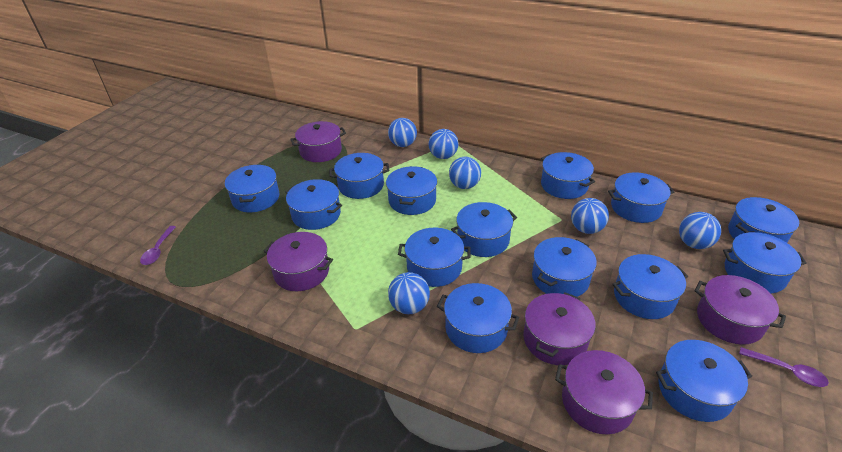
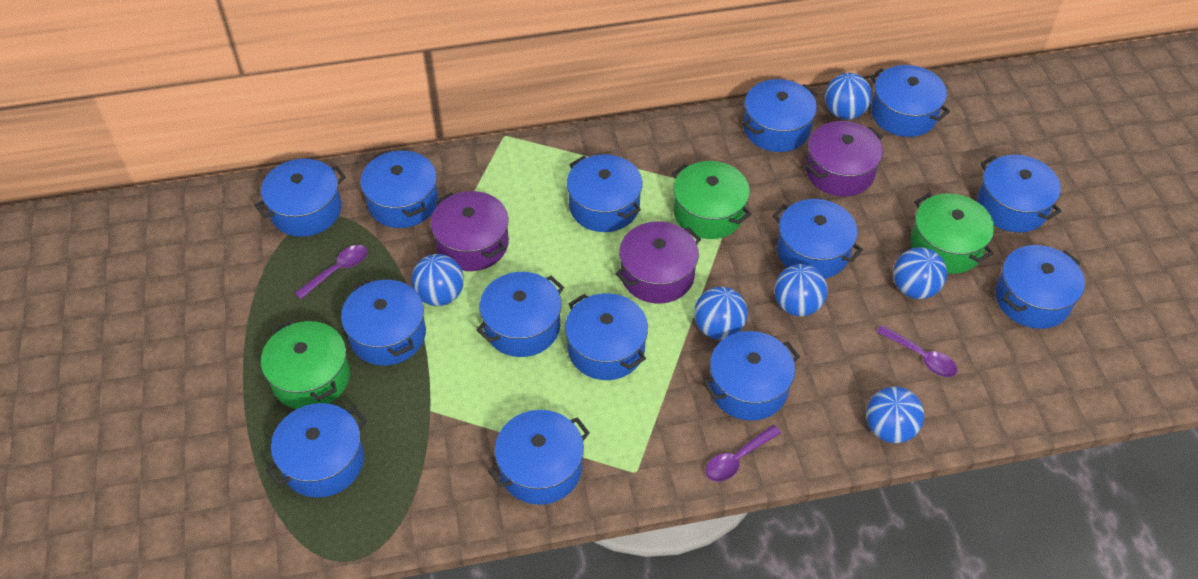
green pot: 0 -> 3
purple pot: 5 -> 3
purple spoon: 2 -> 3

